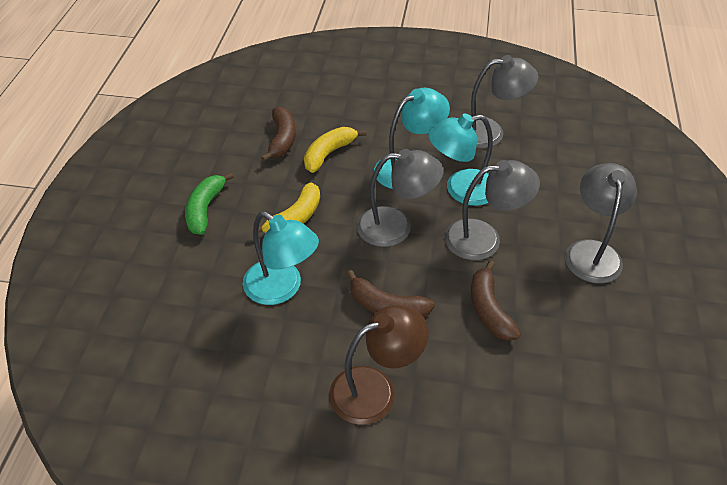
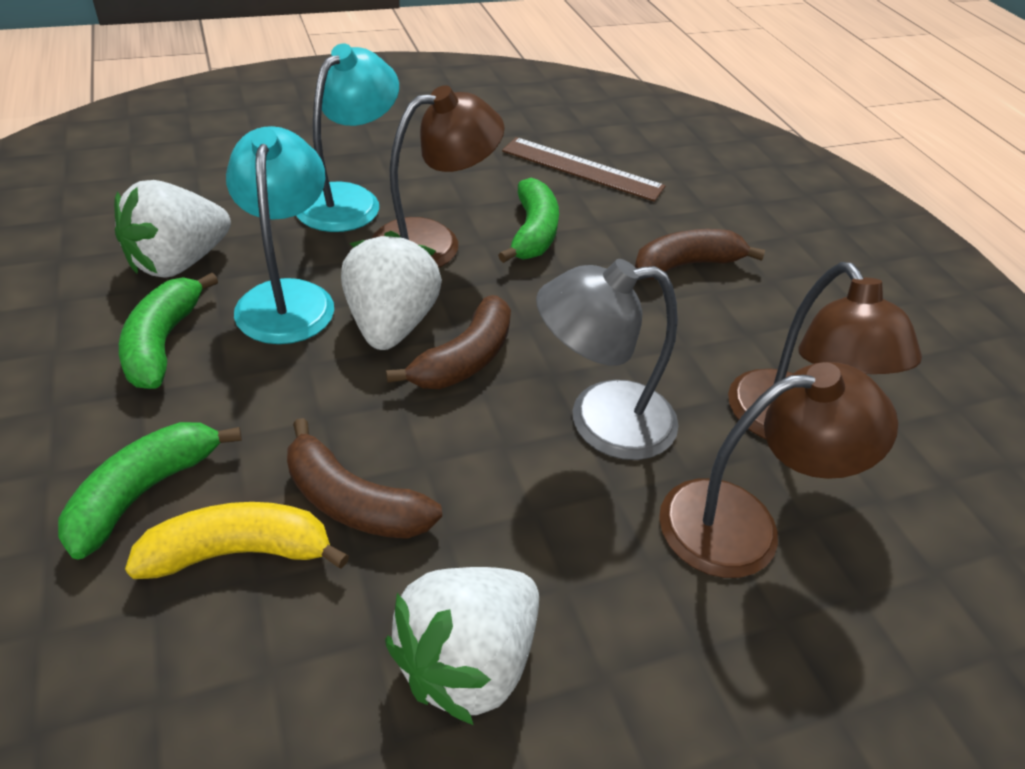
brown lamp: 1 -> 3
brown ruler: 0 -> 1
green banana: 1 -> 3
grey lamp: 4 -> 1
turquoise lamp: 3 -> 2
white strawberry: 0 -> 3
yellow banana: 2 -> 1

